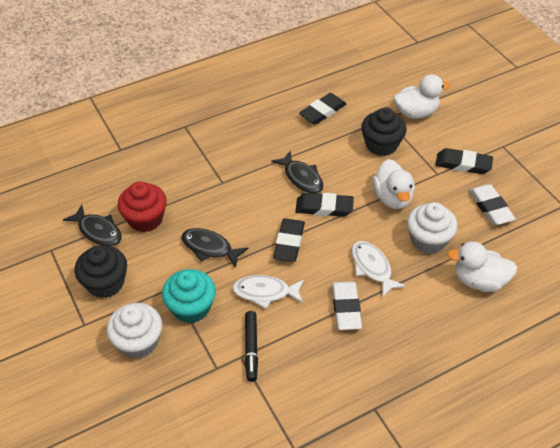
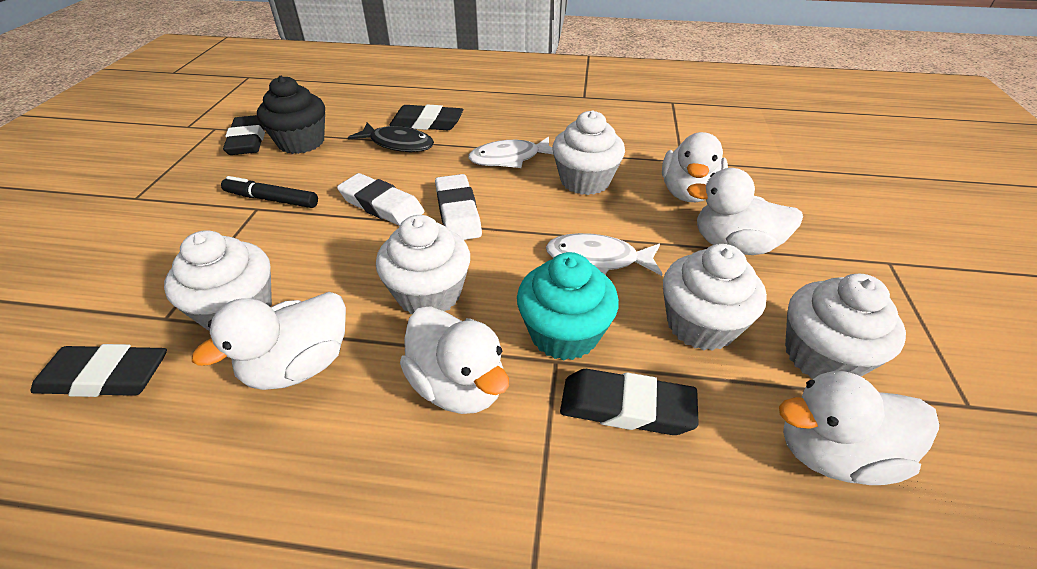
black cupcake: 2 -> 1
black fish: 3 -> 1
red cupcake: 1 -> 0
white cupcake: 2 -> 5
white duck: 3 -> 5

